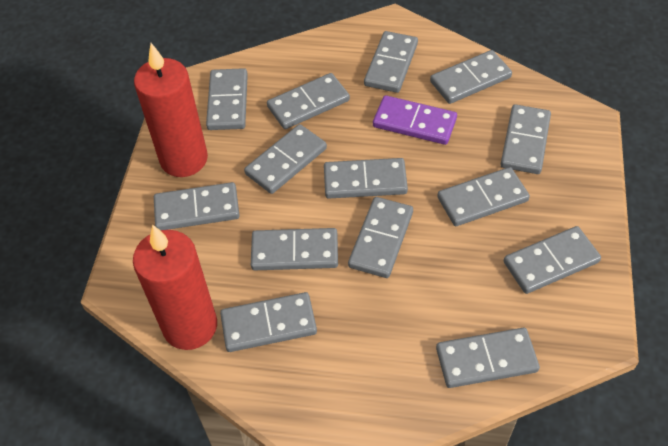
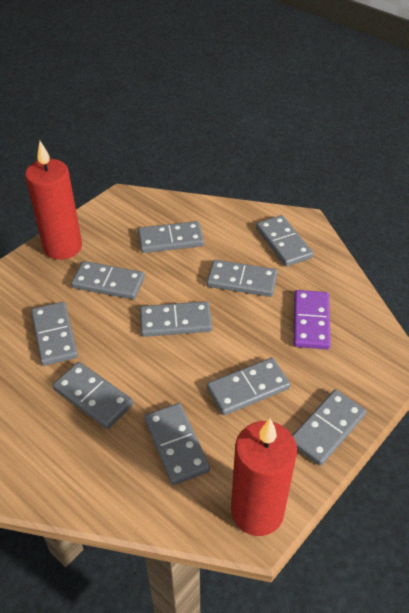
grey domino: 14 -> 10

